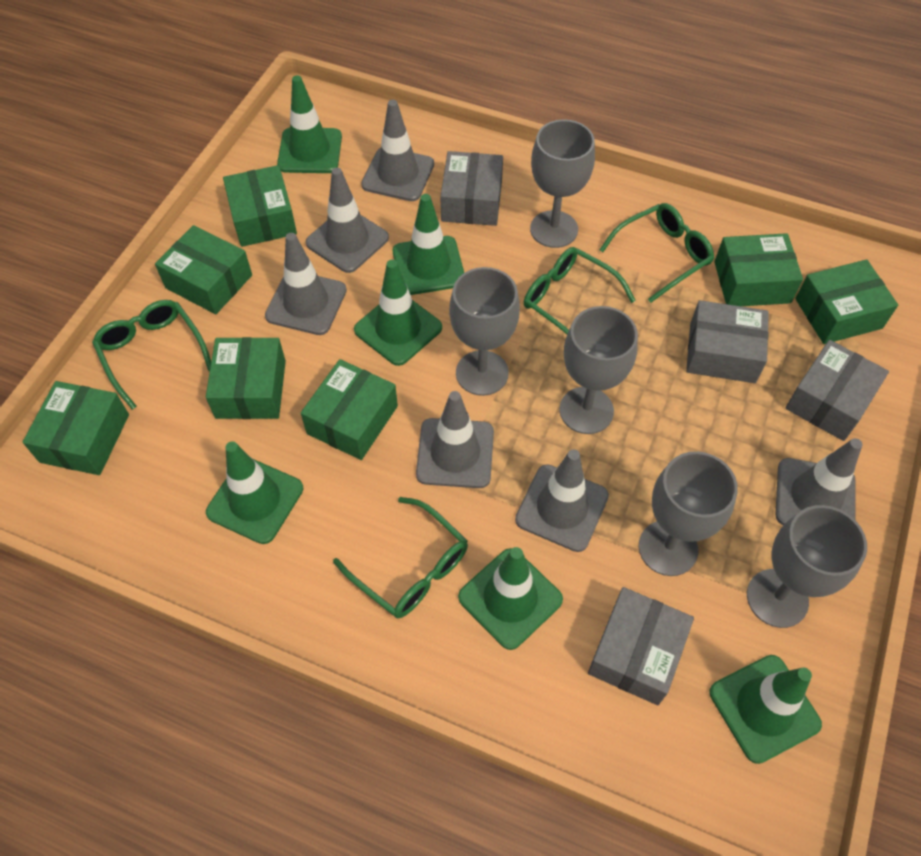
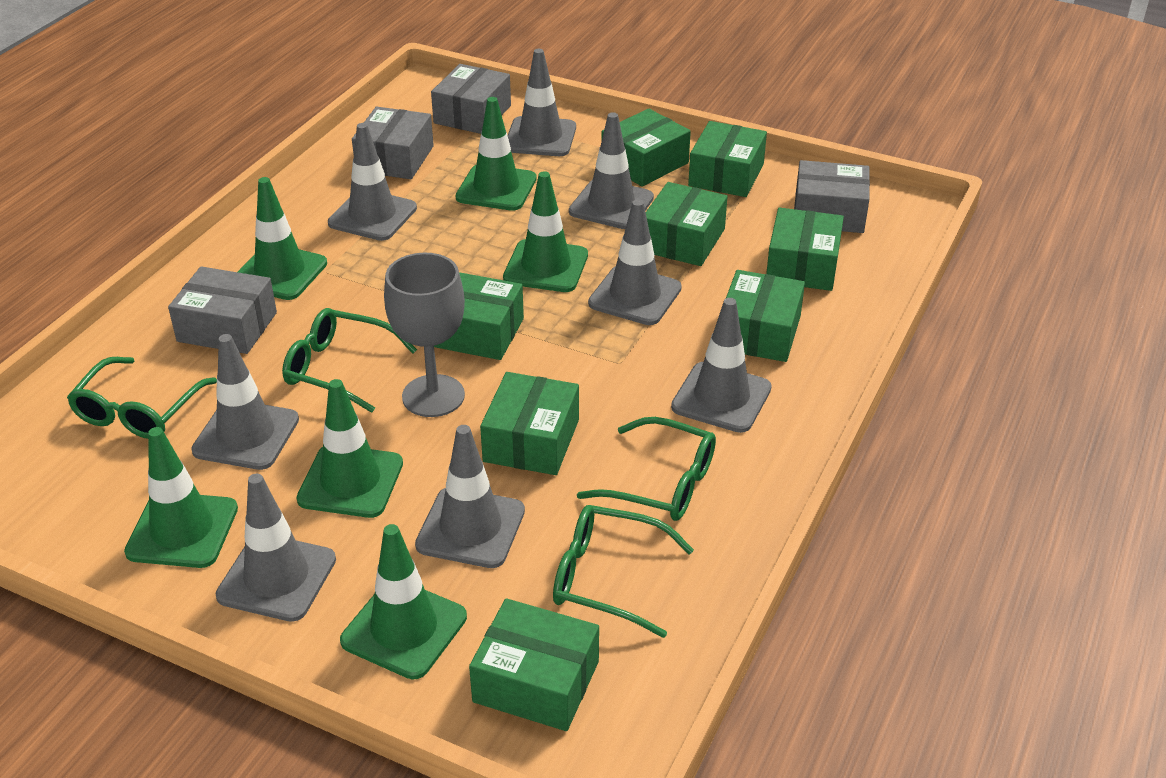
green box: 7 -> 8
grey goblet: 5 -> 1
grey traffic cone: 6 -> 8

